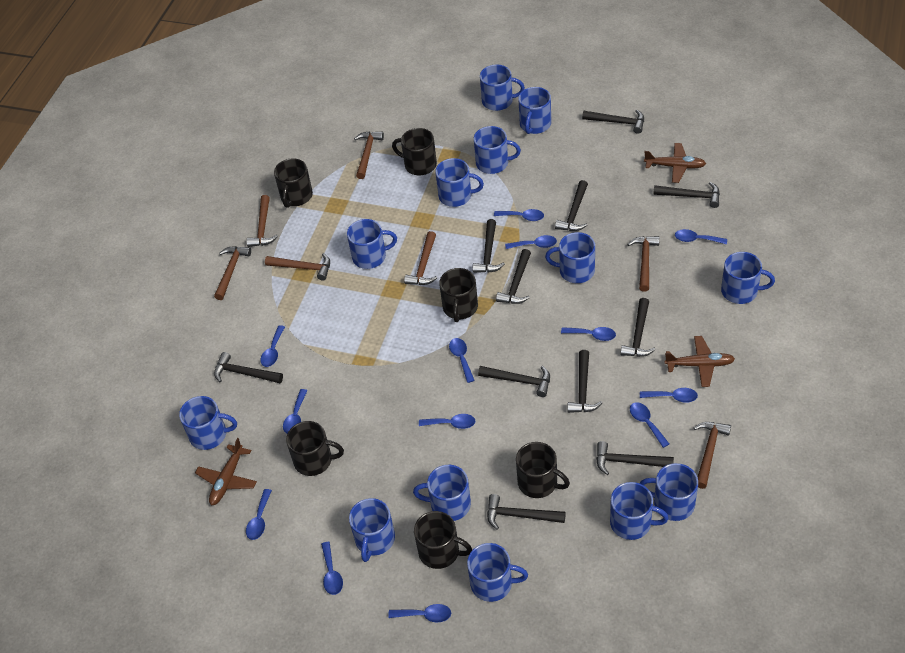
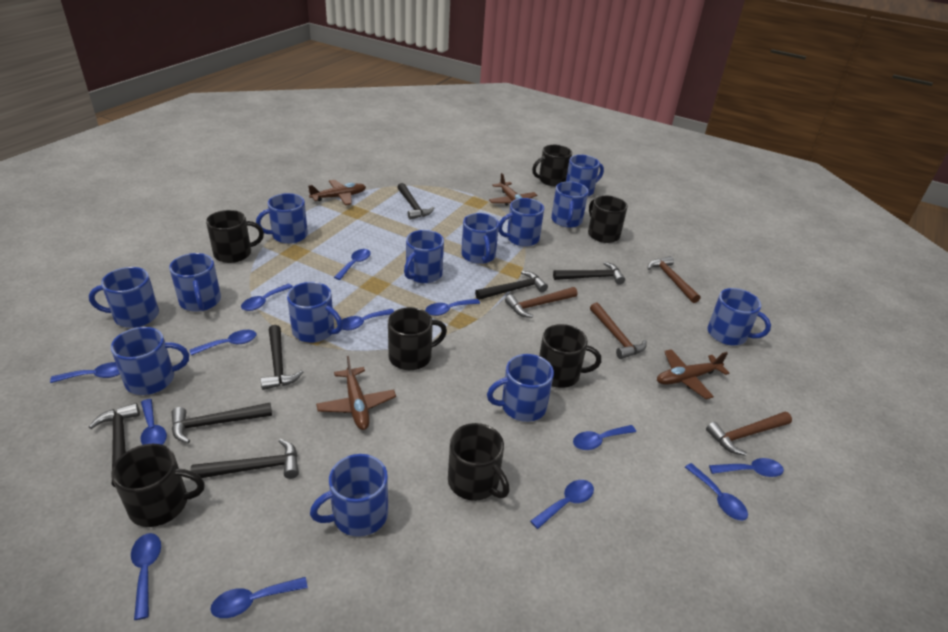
black hammer: 11 -> 7
black mug: 6 -> 7
brown hammer: 7 -> 4
brown plane: 3 -> 4

